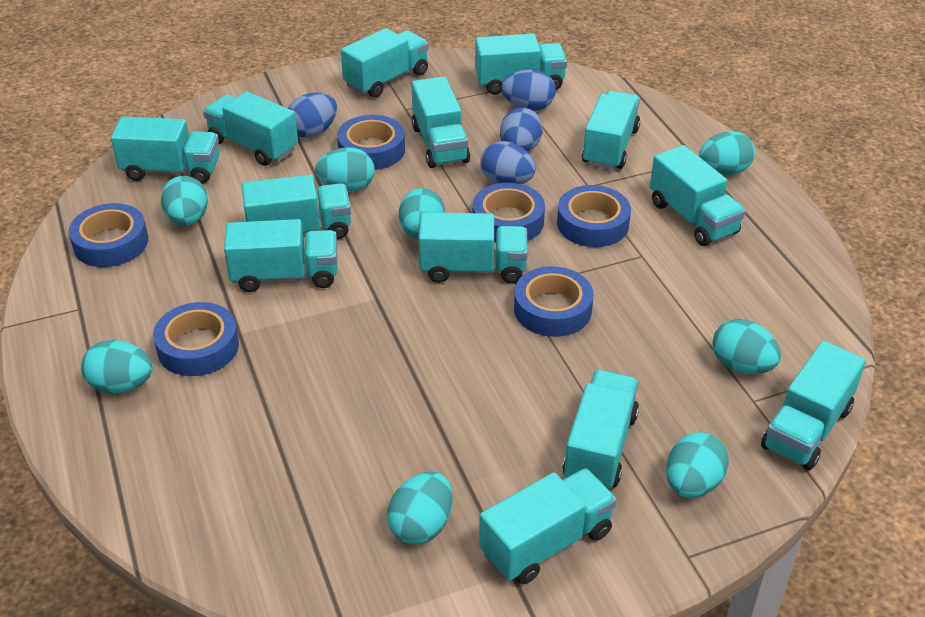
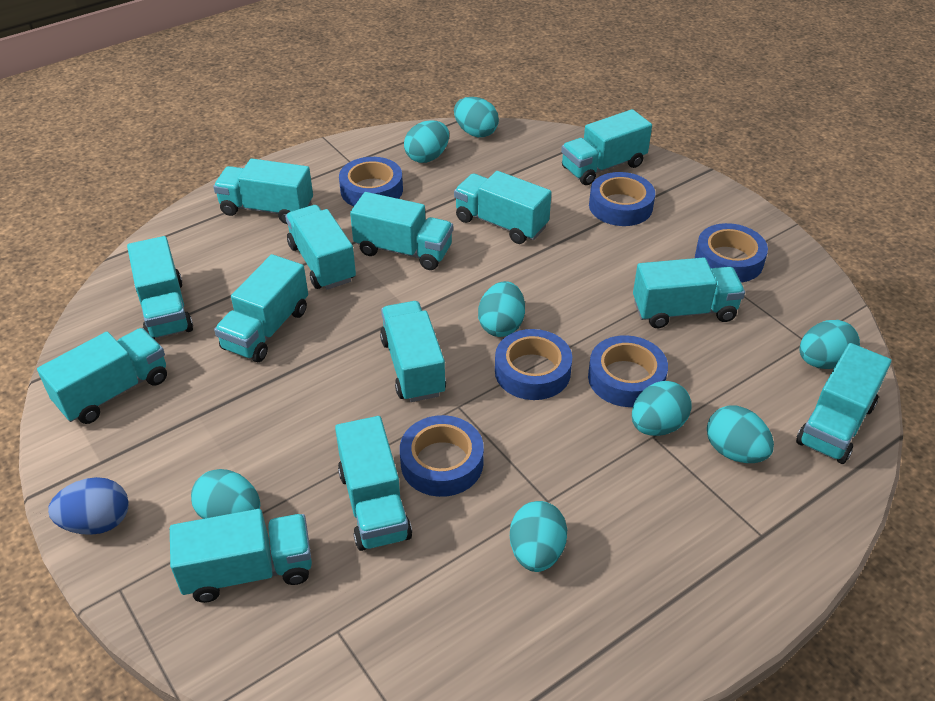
blue egg: 4 -> 1

